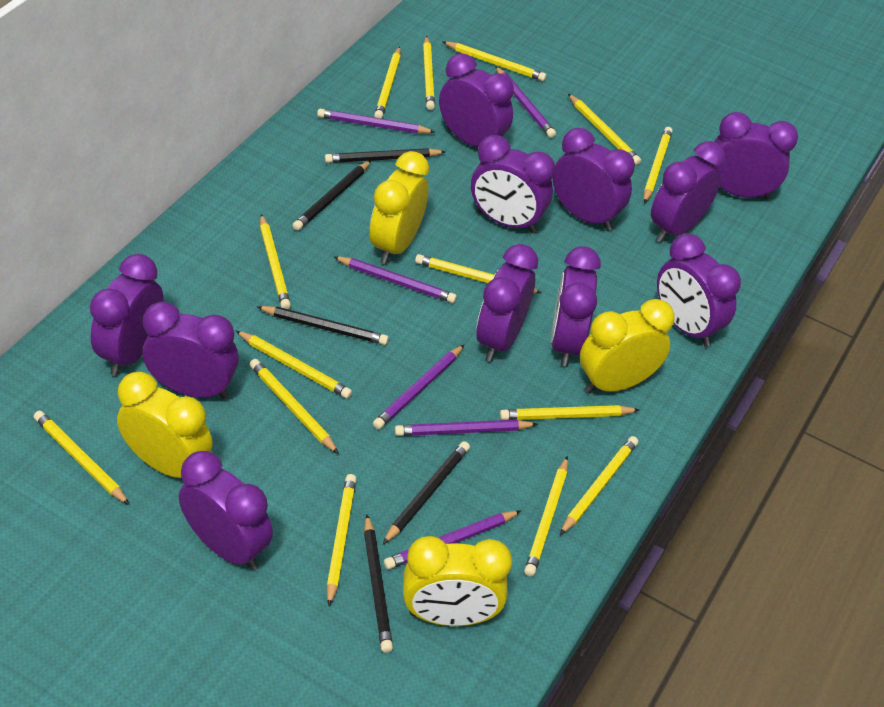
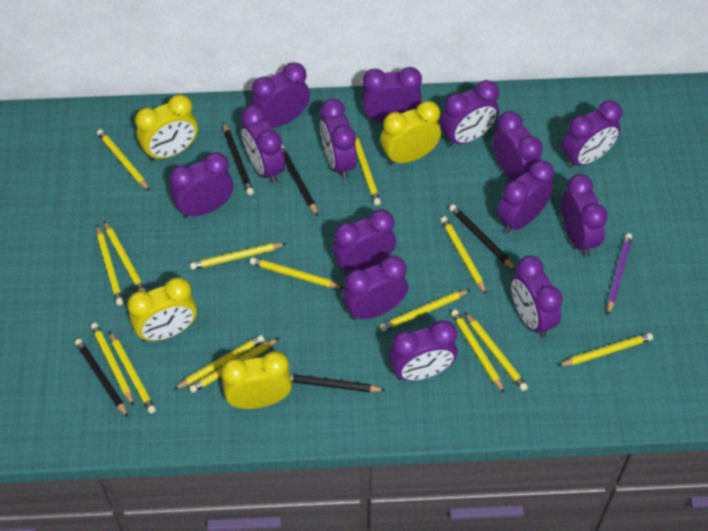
purple clock: 11 -> 14
purple pencil: 6 -> 1
yellow pencil: 14 -> 15

